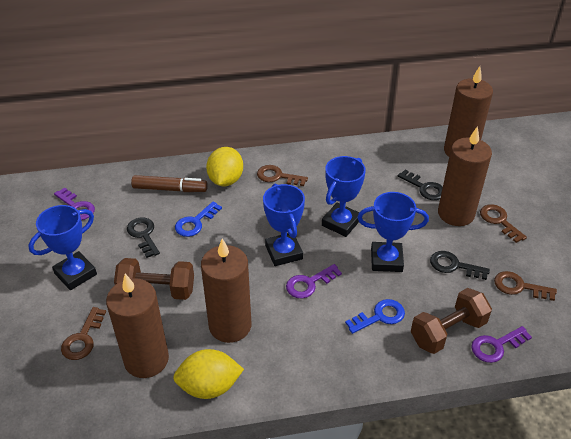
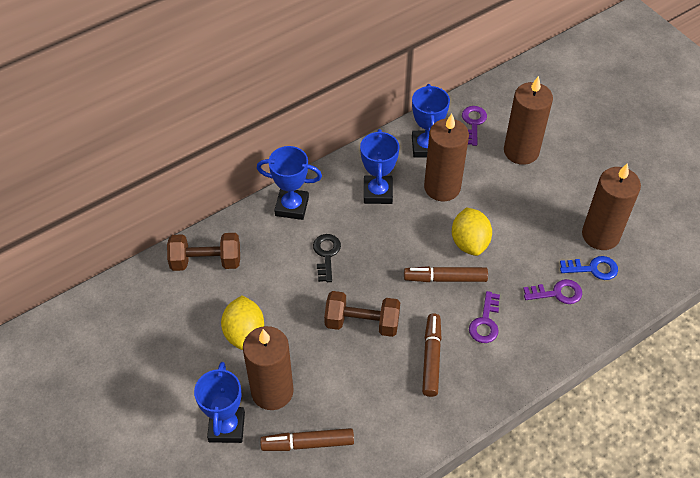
black key: 3 -> 1
blue key: 2 -> 1
brown key: 4 -> 0
brown marker: 1 -> 3

